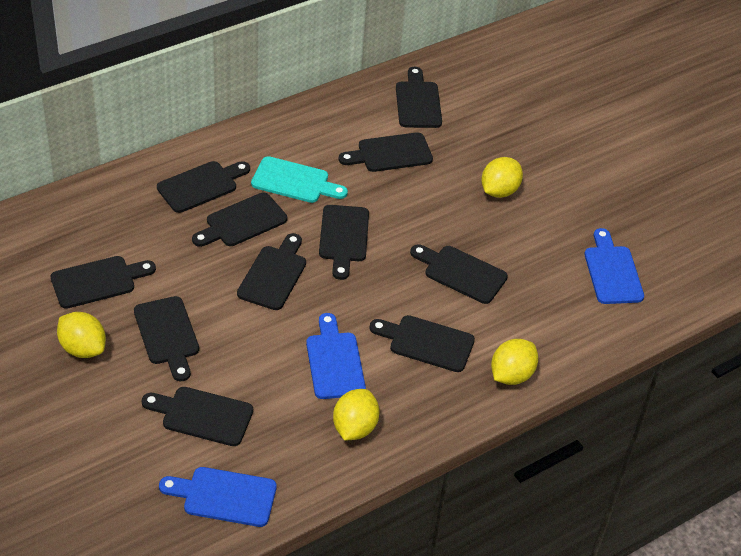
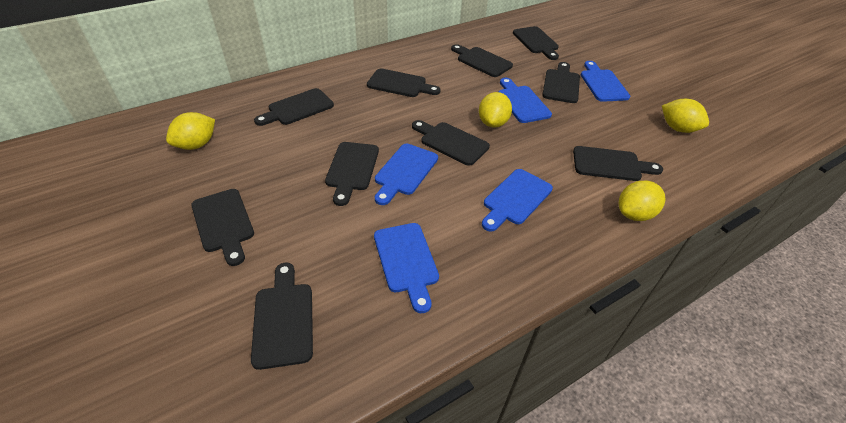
black cutting board: 11 -> 10
blue cutting board: 3 -> 5
turquoise cutting board: 1 -> 0

